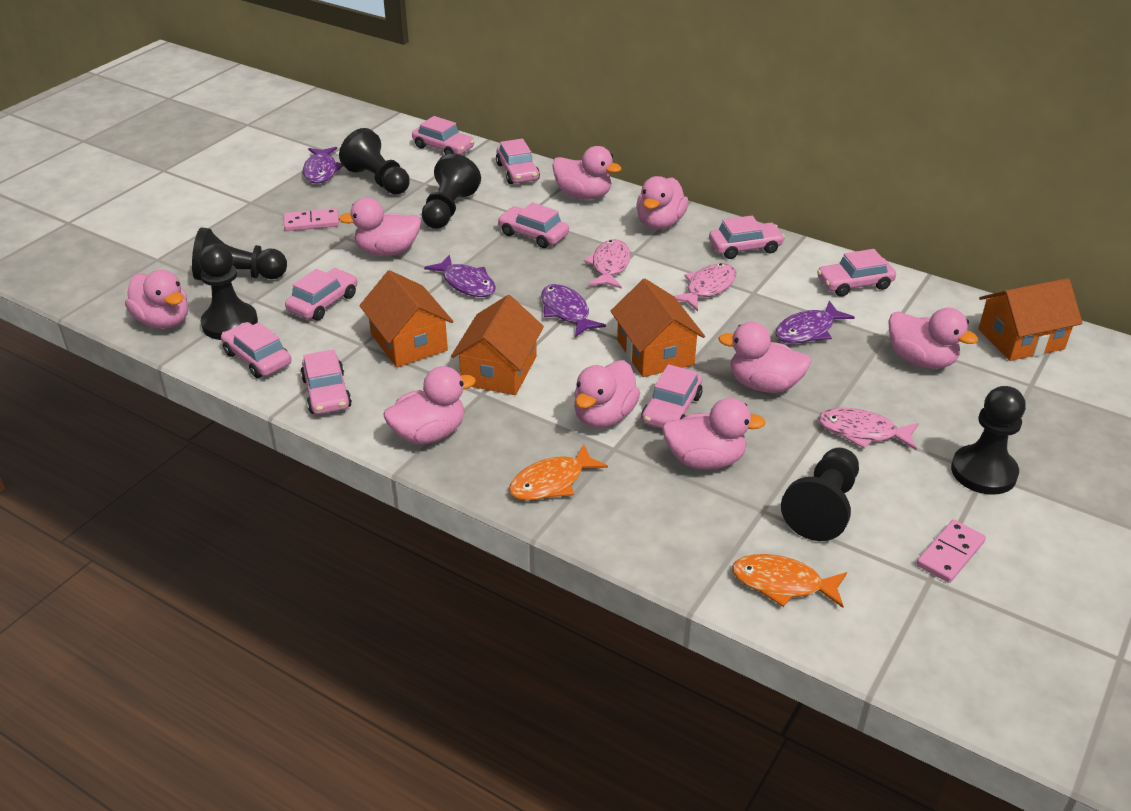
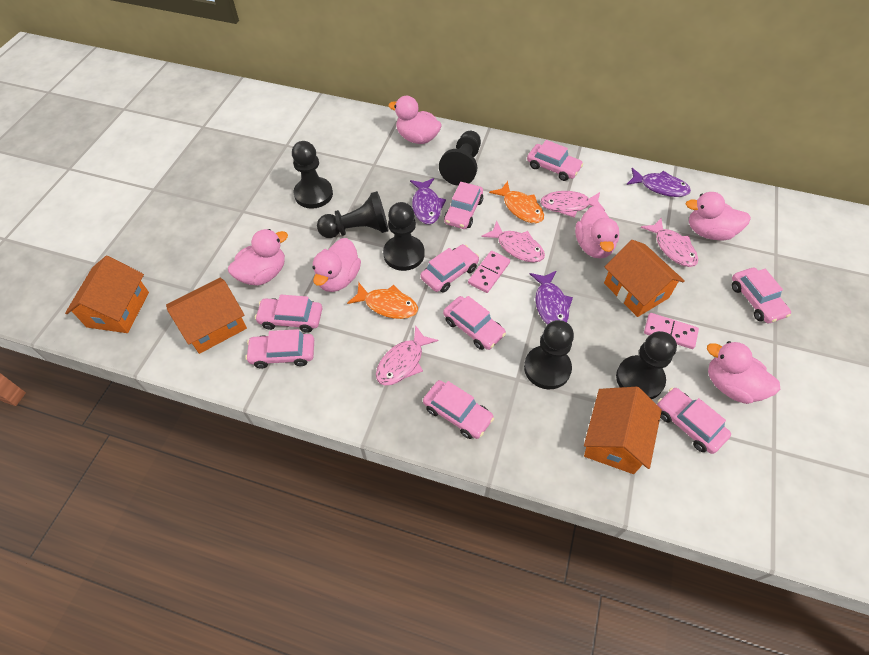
pink duck: 9 -> 6
pink fish: 3 -> 4
purple fish: 4 -> 3

